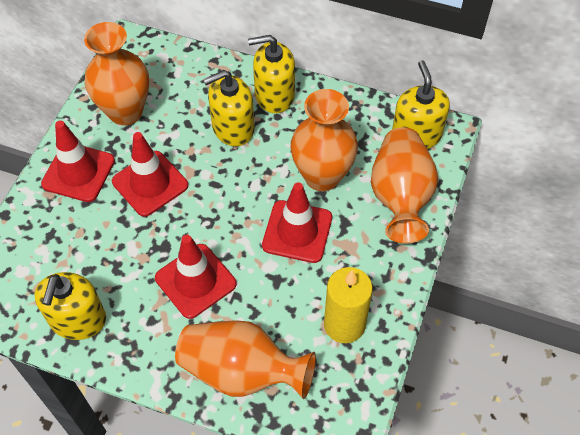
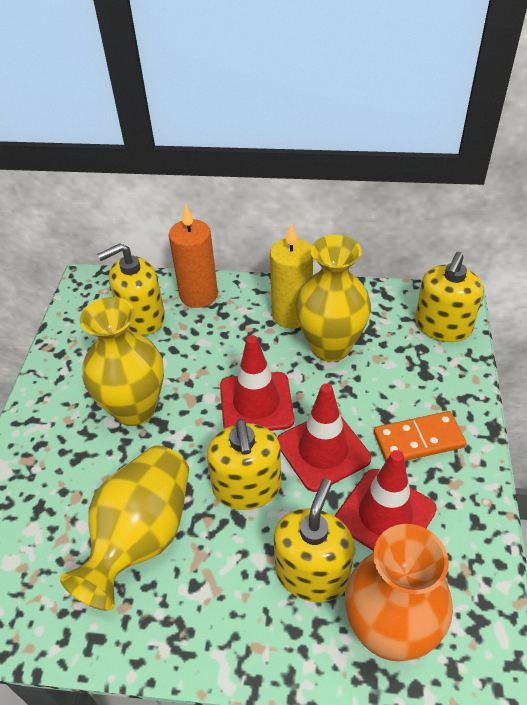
orange candle: 0 -> 1
orange domino: 0 -> 1
orange vase: 4 -> 1
red traffic cone: 4 -> 3
yellow vase: 0 -> 3

